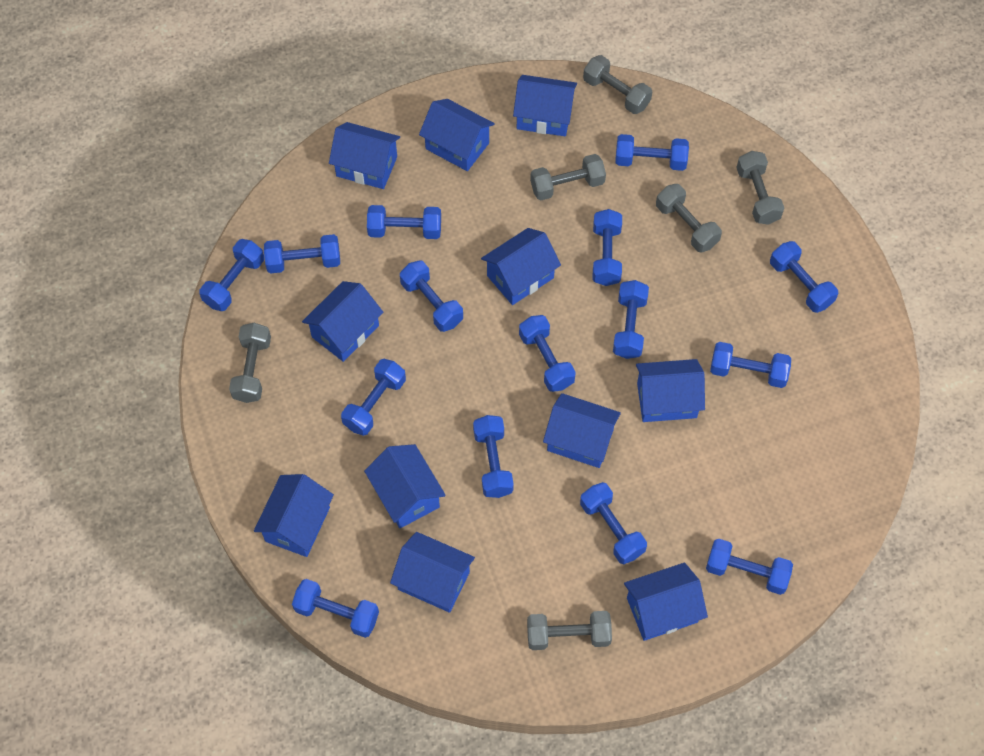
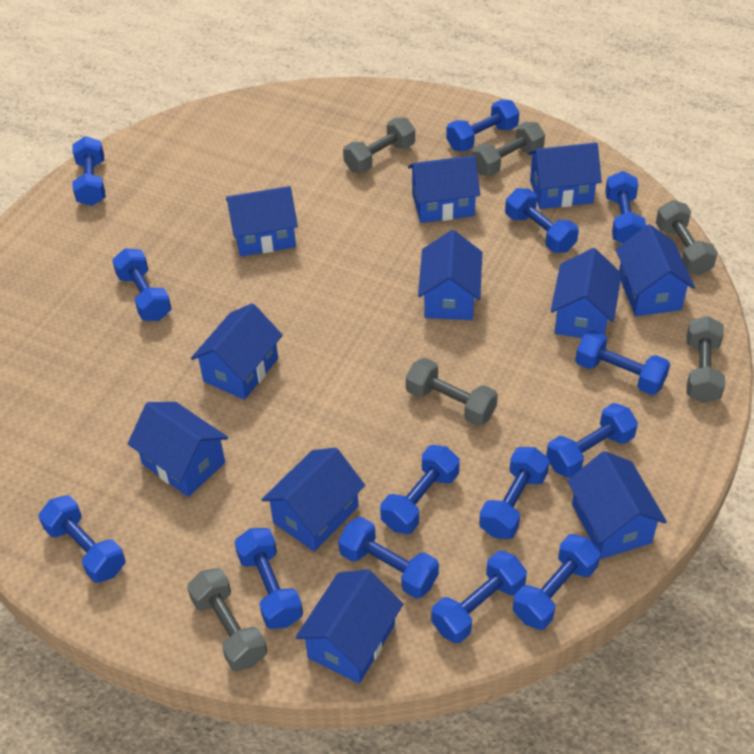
blue dumbbell: 15 -> 14

